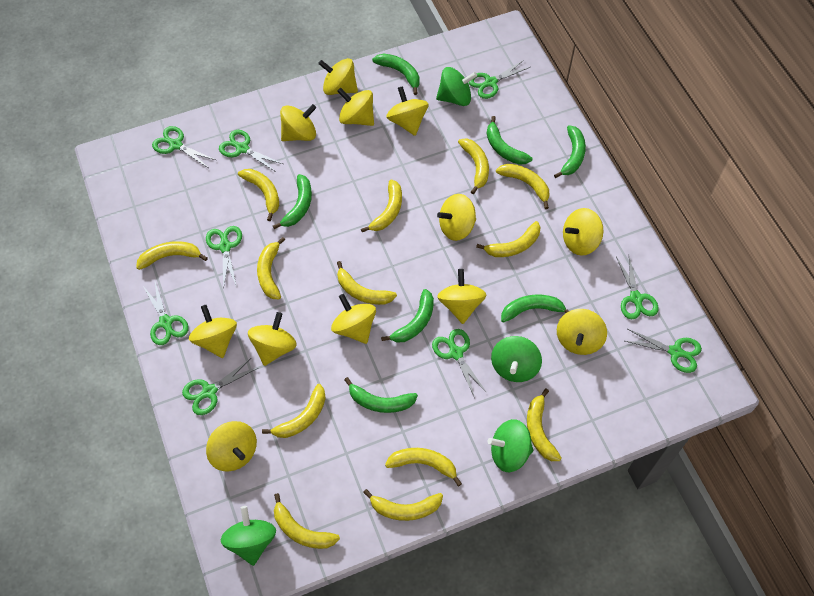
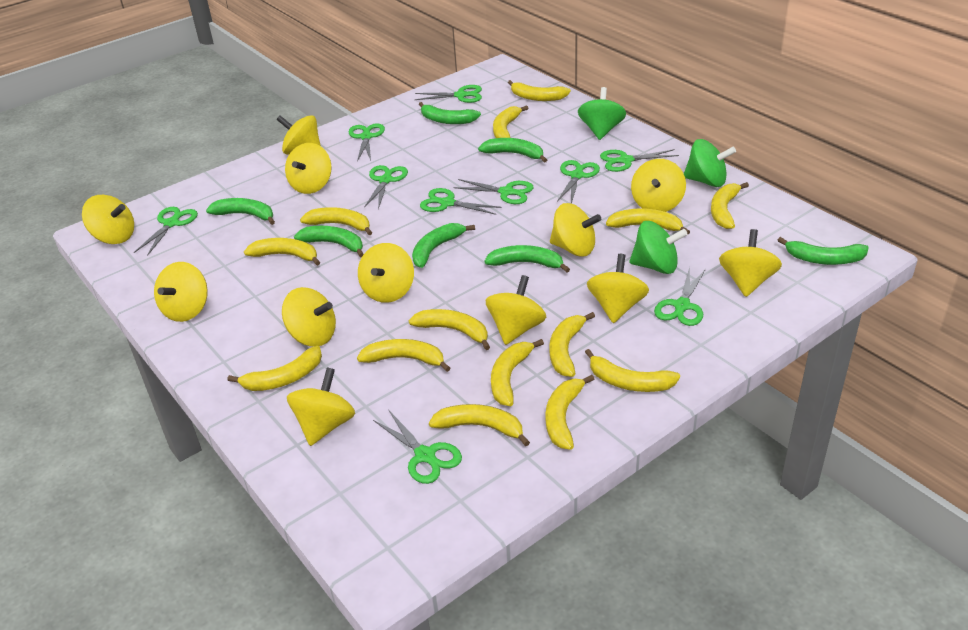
green scissors: 9 -> 10
green spinning top: 4 -> 3
yellow banana: 13 -> 14

